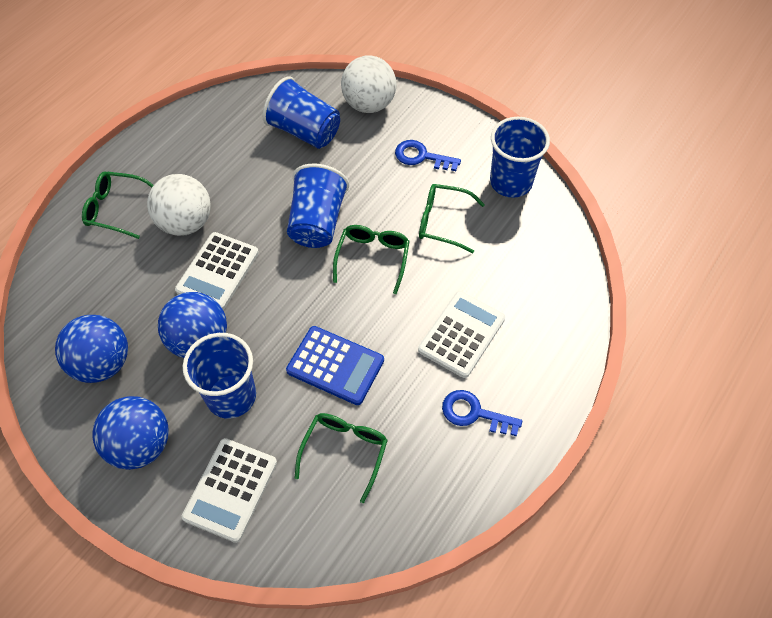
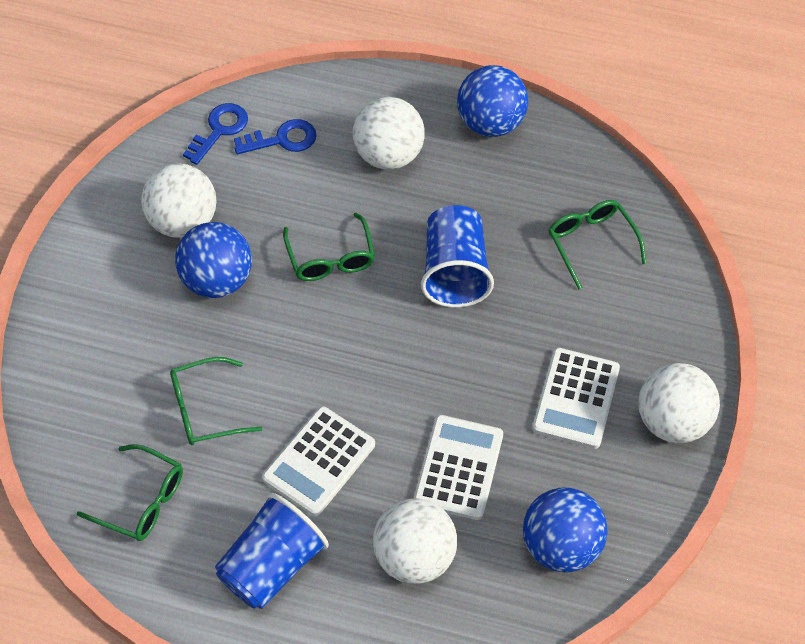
blue calculator: 1 -> 0
blue cup: 4 -> 2
white ball: 2 -> 4

